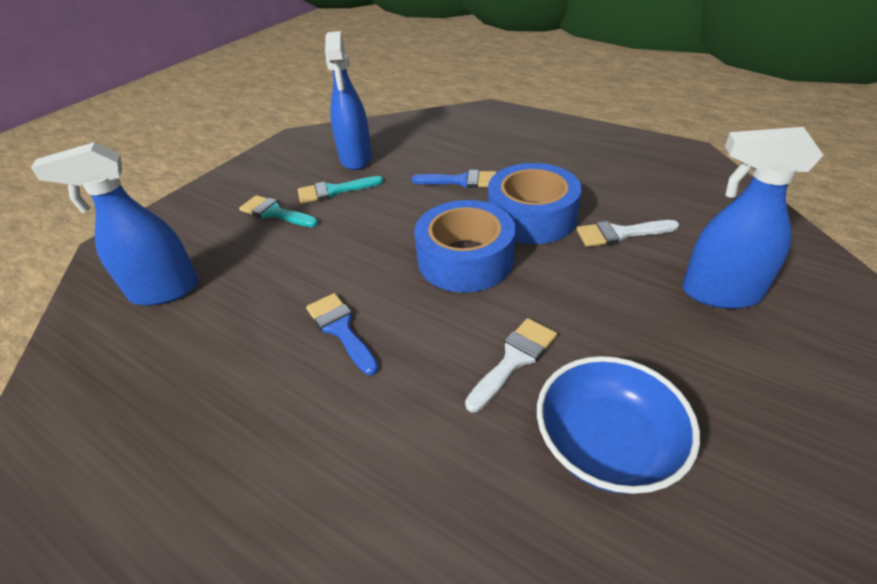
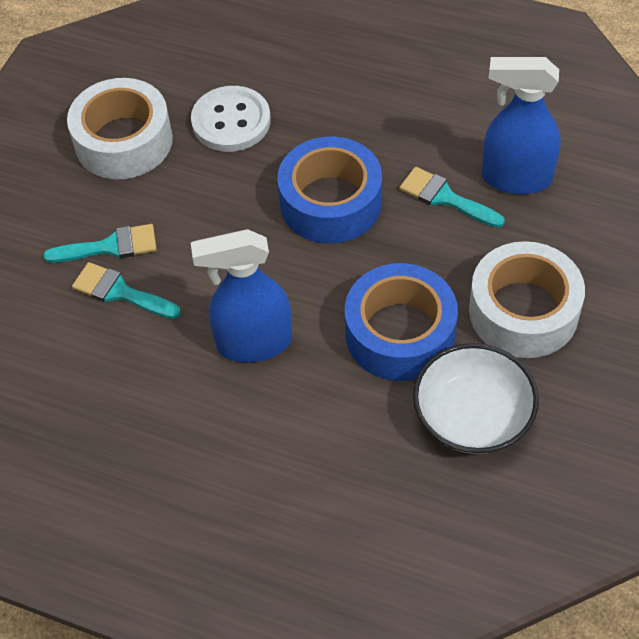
blue bowl: 1 -> 0
blue brush: 2 -> 0
blue spray bottle: 3 -> 2
turquoise brush: 2 -> 3
white bowl: 0 -> 1
white brush: 2 -> 0
white button: 0 -> 1
white tape: 0 -> 2

